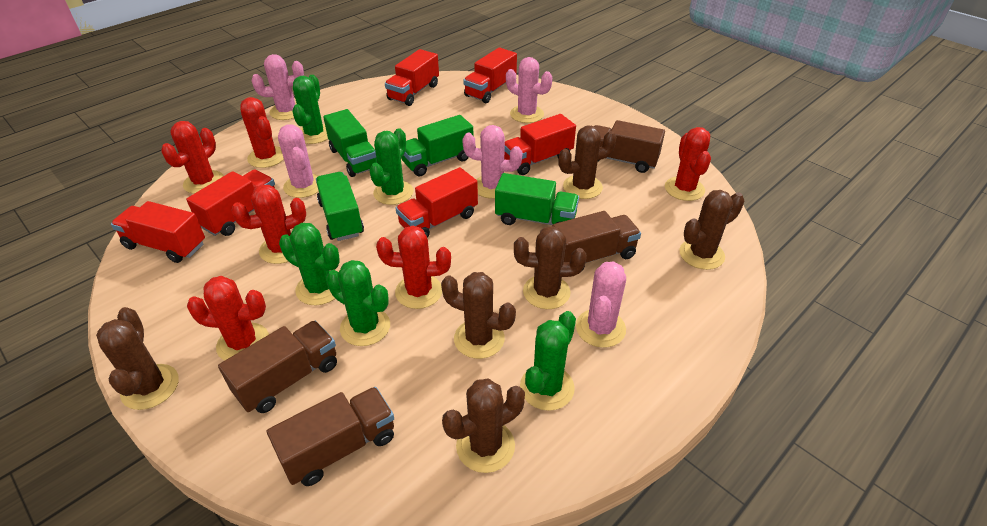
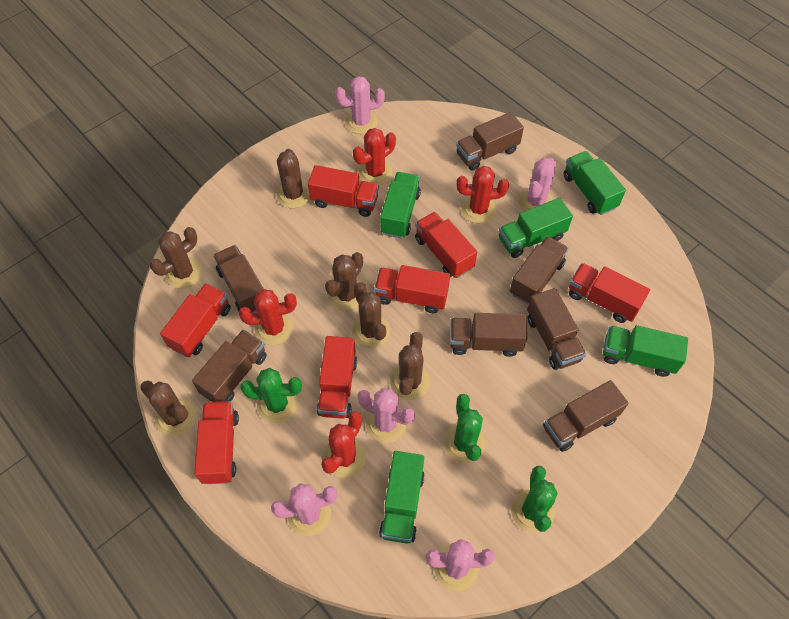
brown truck: 4 -> 7
green cactus: 5 -> 3
green truck: 4 -> 5
red cactus: 6 -> 4
red truck: 6 -> 7

